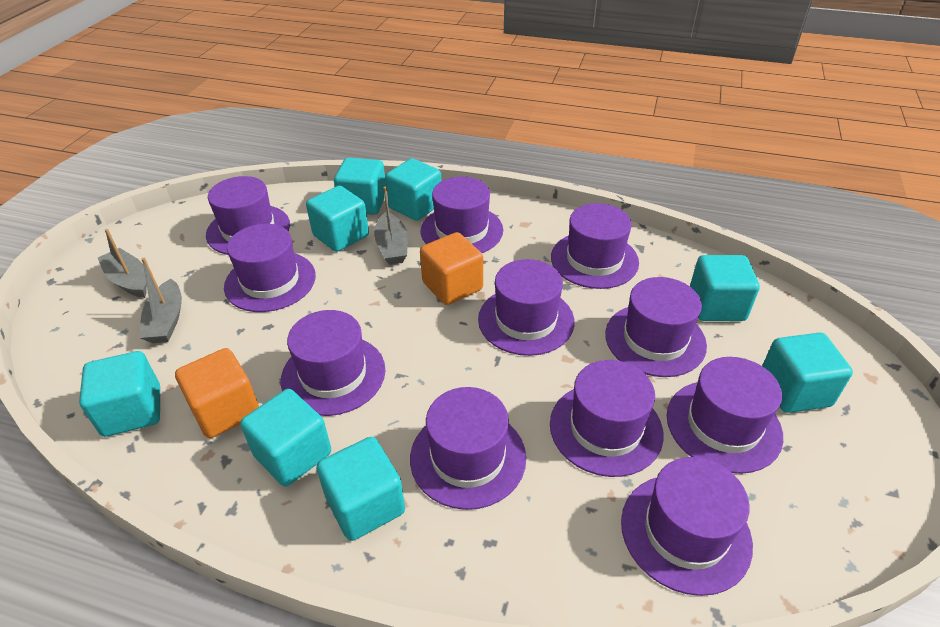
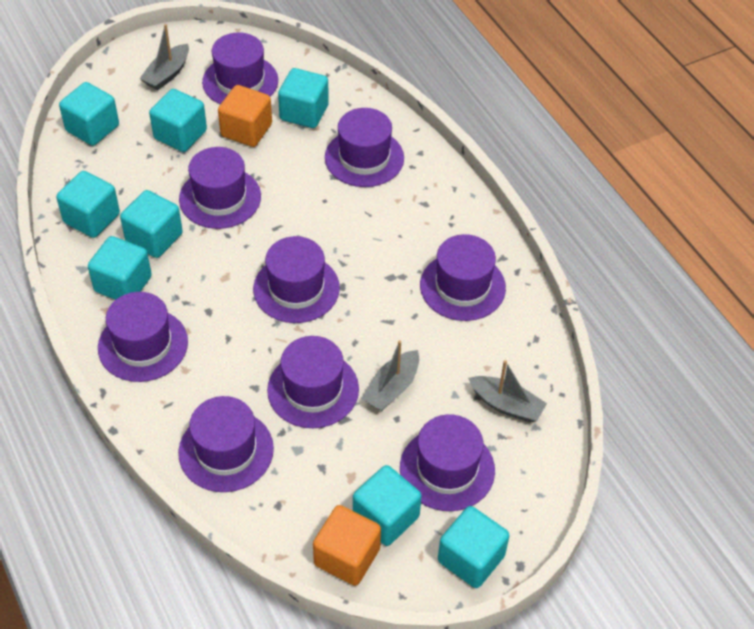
purple hat: 11 -> 9

